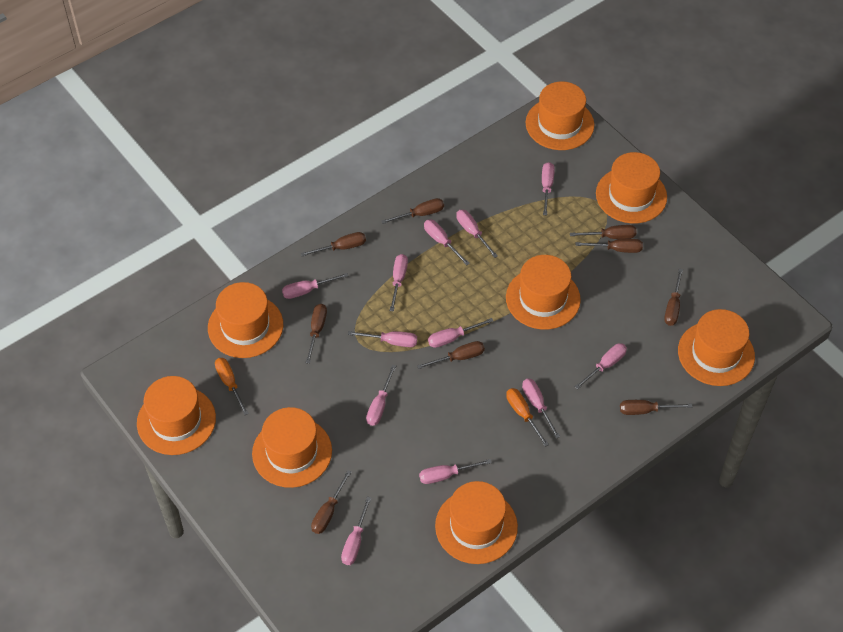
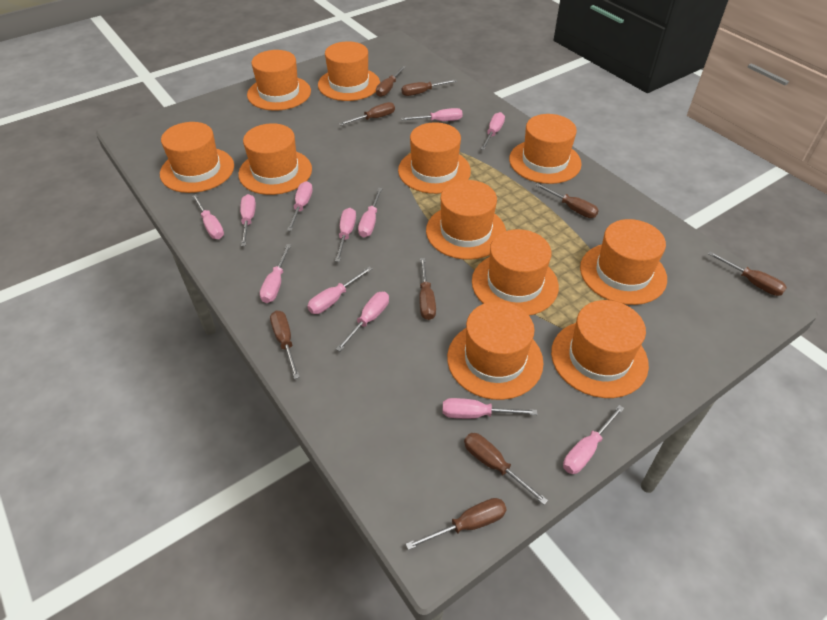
orange hat: 8 -> 11
orange screwdriver: 2 -> 0

